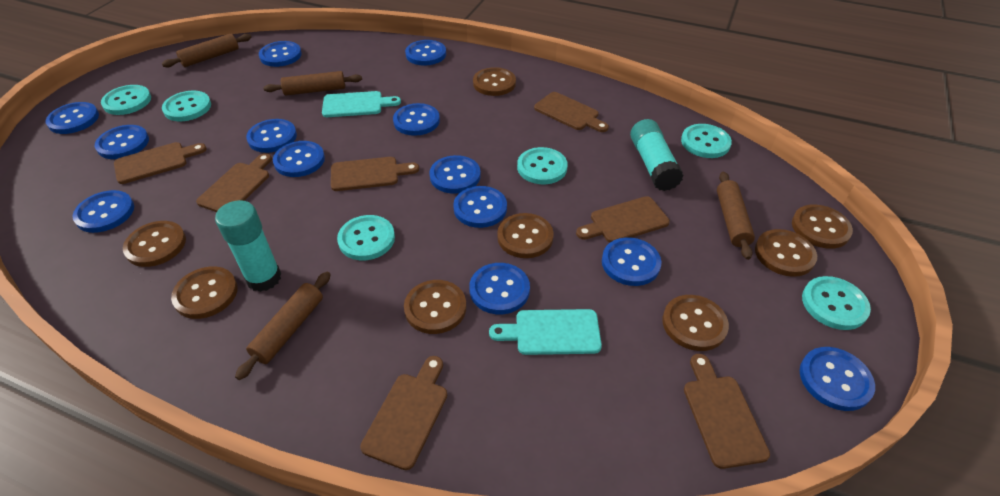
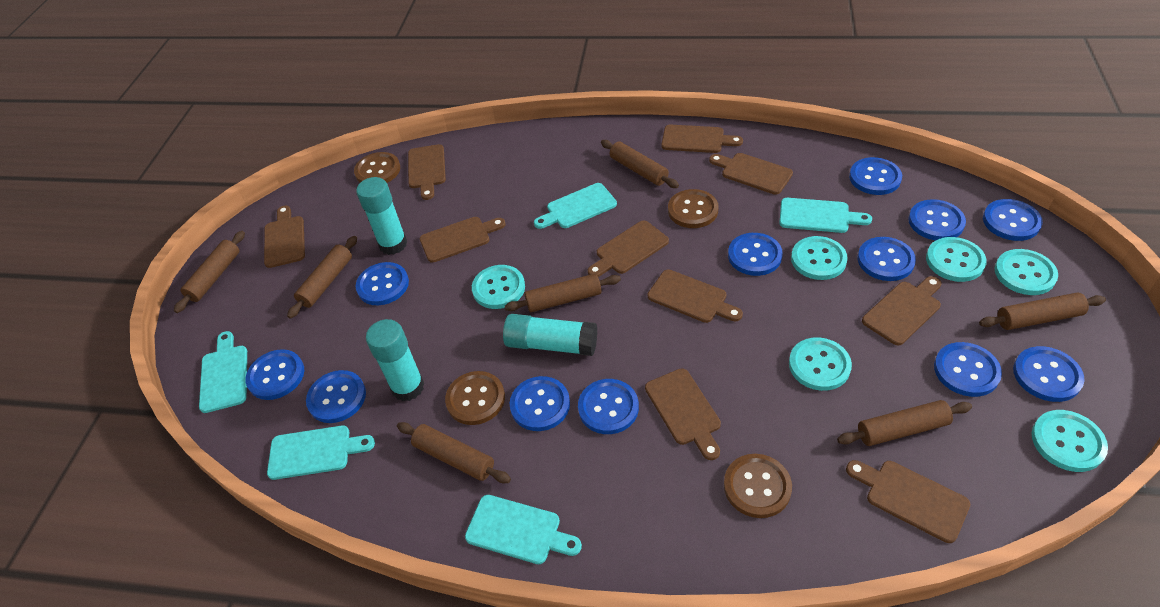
blue button: 13 -> 12
brown button: 8 -> 4
brown cutting board: 7 -> 10
brown rolling pin: 4 -> 7
turquoise cutting board: 2 -> 5
turquoise glue stick: 2 -> 3

